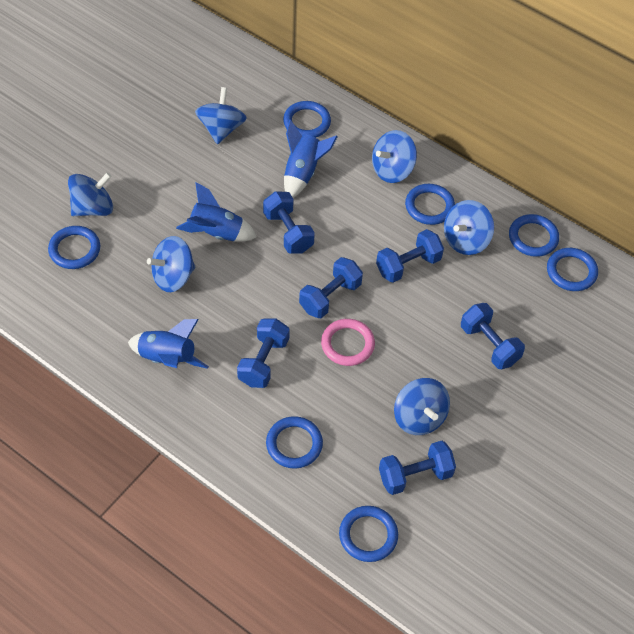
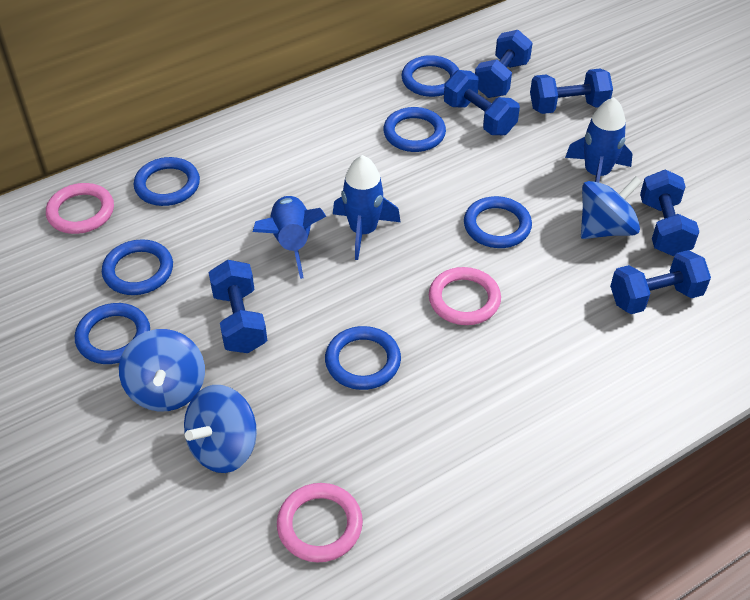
blue spinning top: 6 -> 3
pink ring: 1 -> 3

